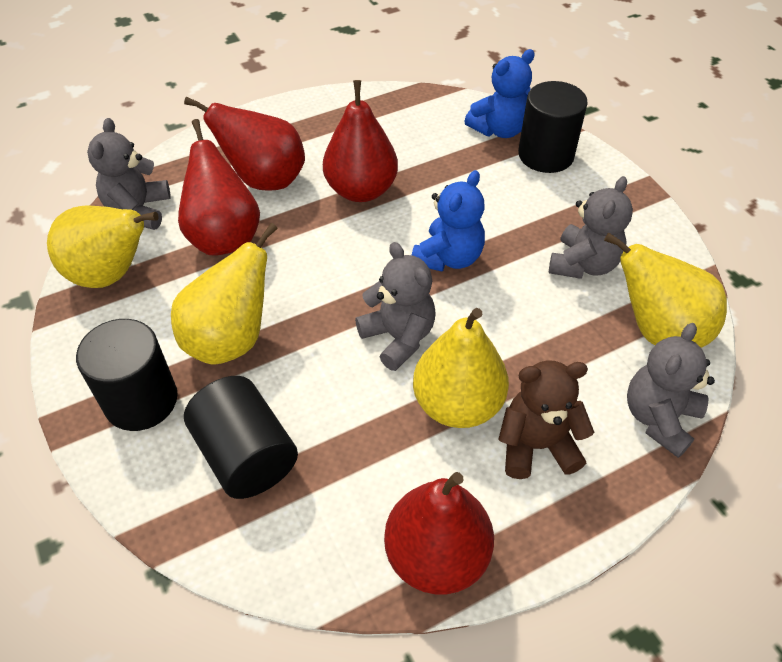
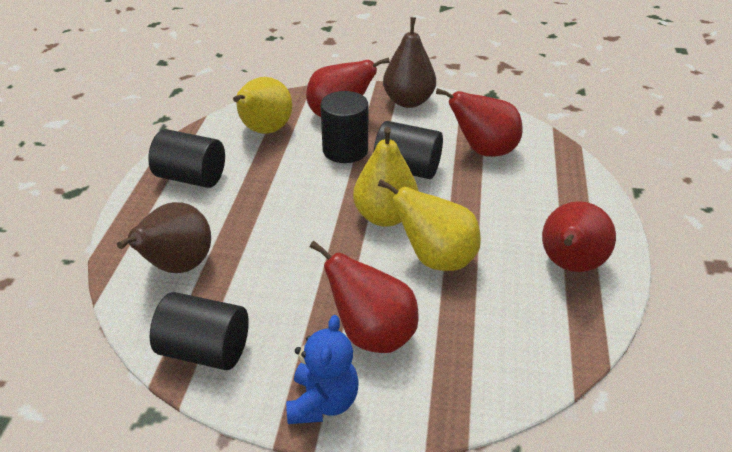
black cylinder: 3 -> 4
blue teddy bear: 2 -> 1
brown pear: 0 -> 2
brown teddy bear: 1 -> 0
grey teddy bear: 4 -> 0
yellow pear: 4 -> 3

